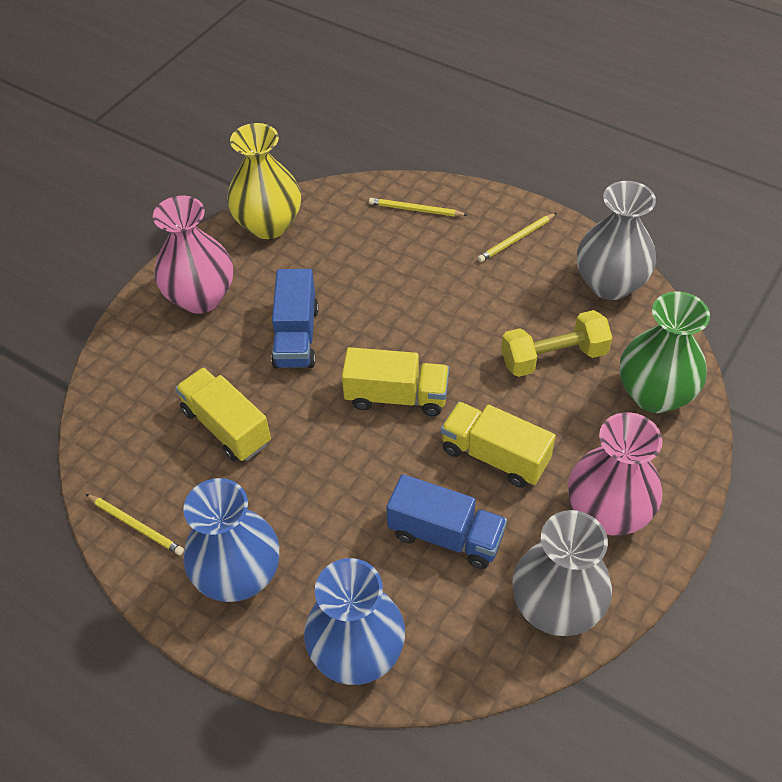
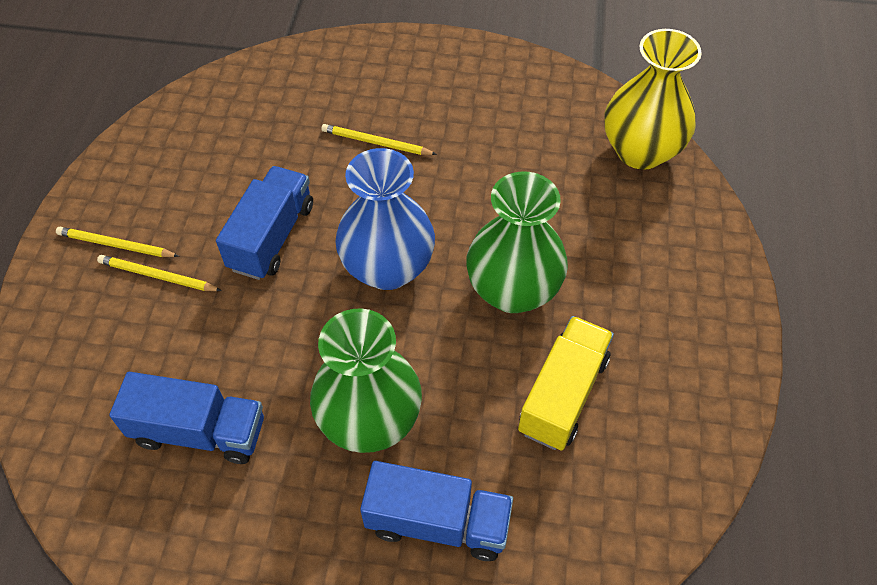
blue truck: 2 -> 3
blue vase: 2 -> 1
green vase: 1 -> 2
grey vase: 2 -> 0
pink vase: 2 -> 0
yellow dumbbell: 1 -> 0
yellow truck: 3 -> 1

